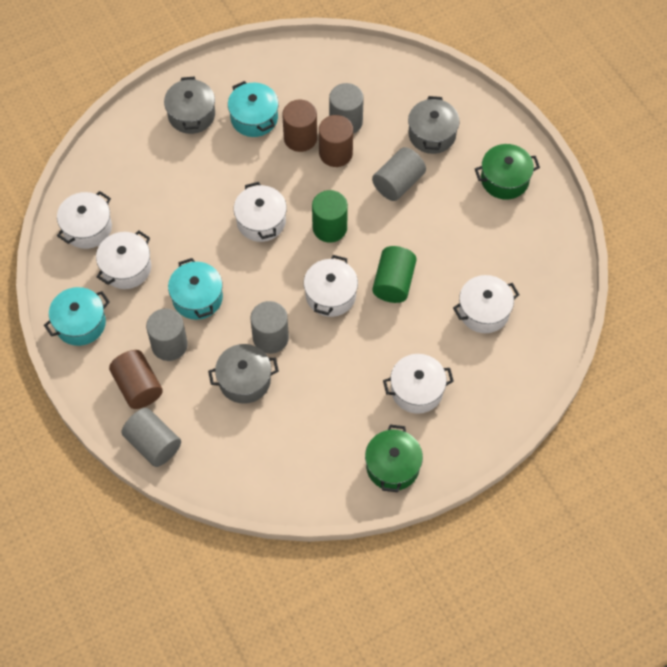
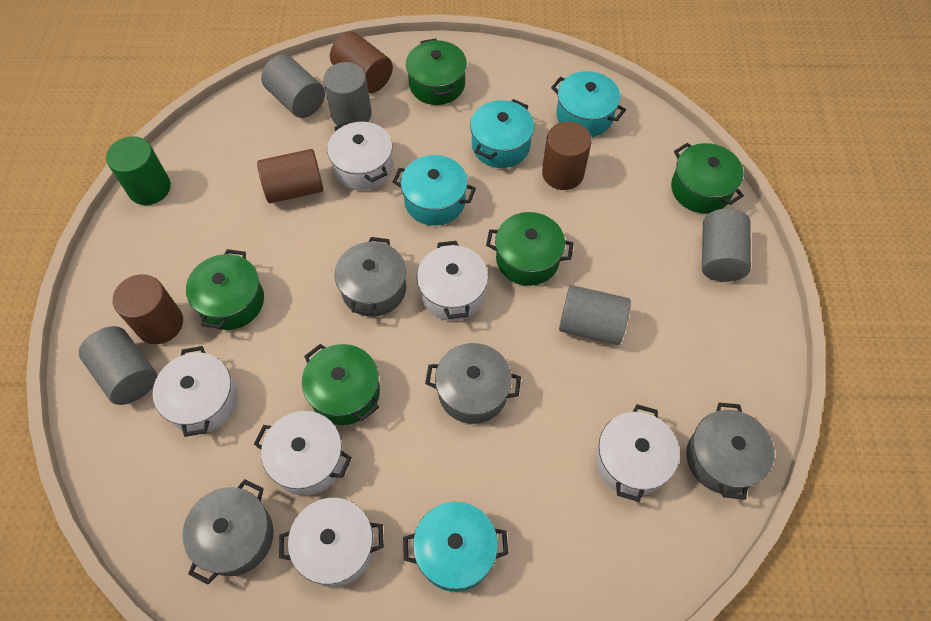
brown cylinder: 3 -> 4
green cylinder: 2 -> 1
green pot: 2 -> 5
grey pot: 3 -> 4
turquoise pot: 3 -> 4

